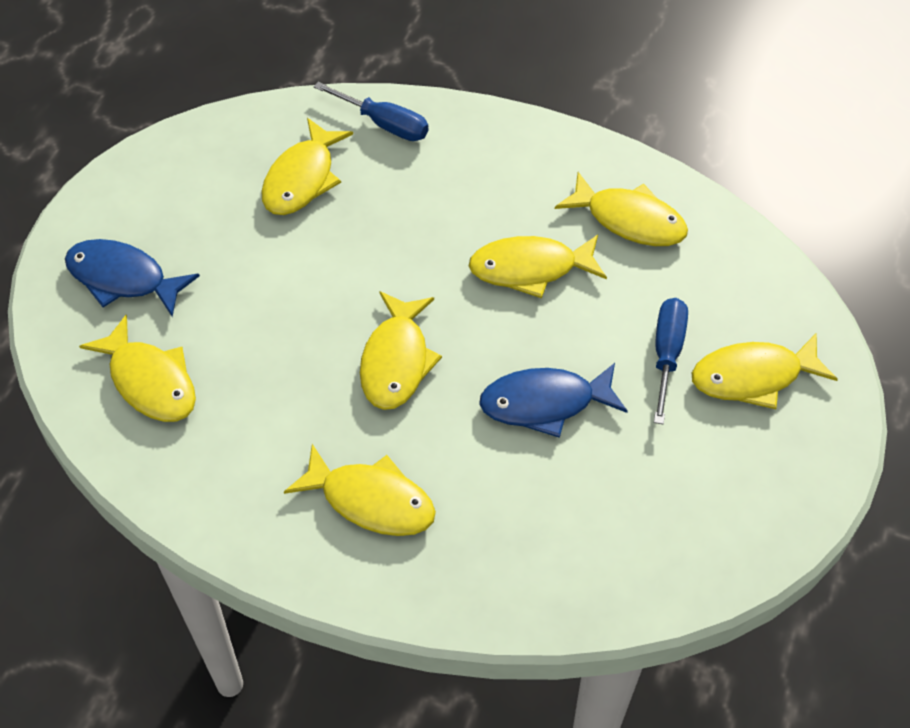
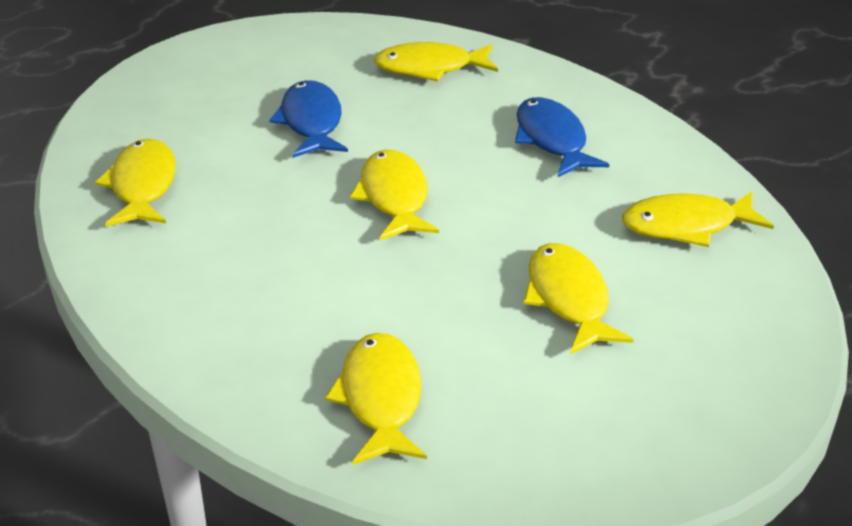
blue screwdriver: 2 -> 0
yellow fish: 7 -> 6

